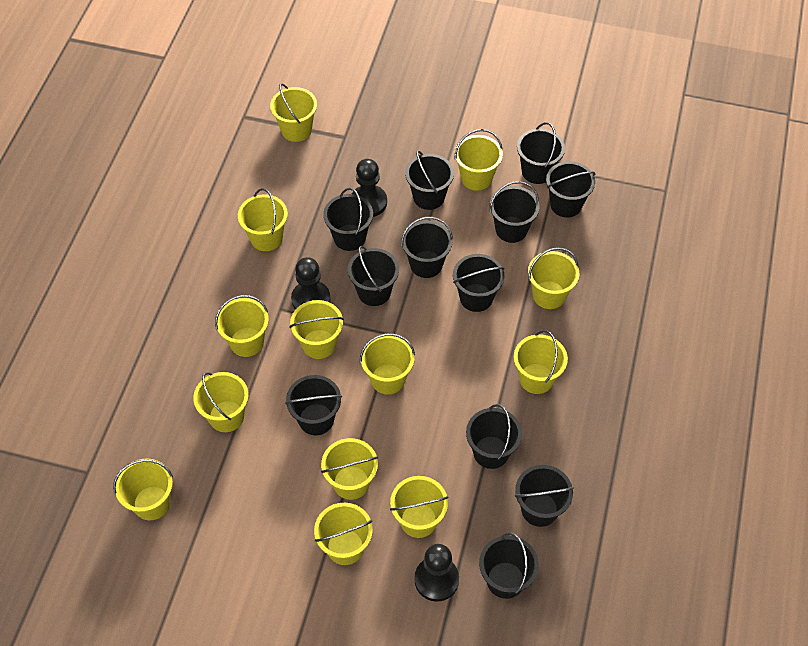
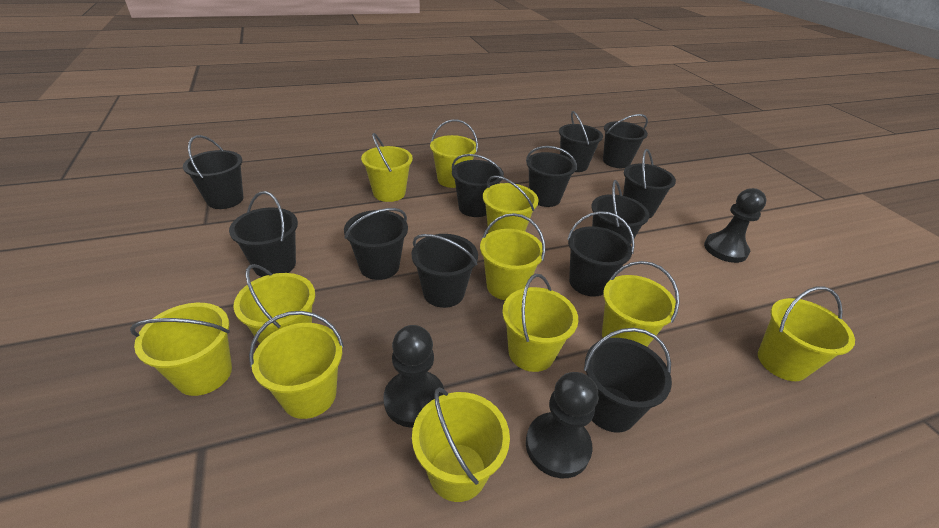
yellow bucket: 13 -> 11

